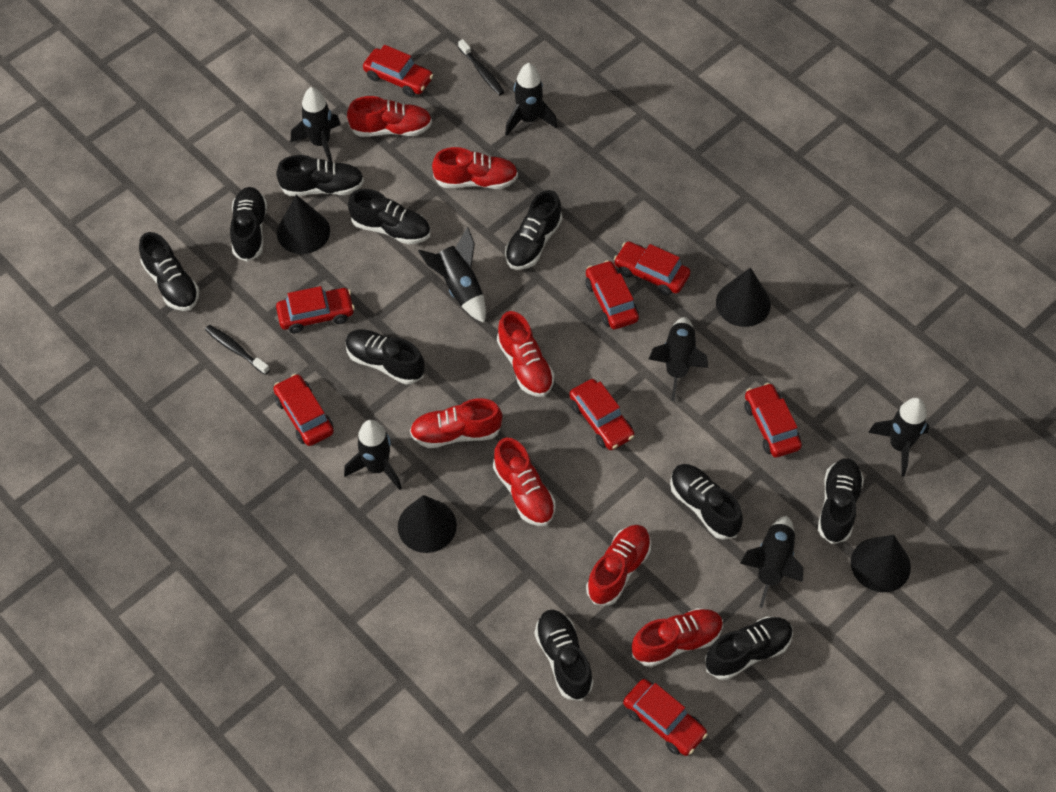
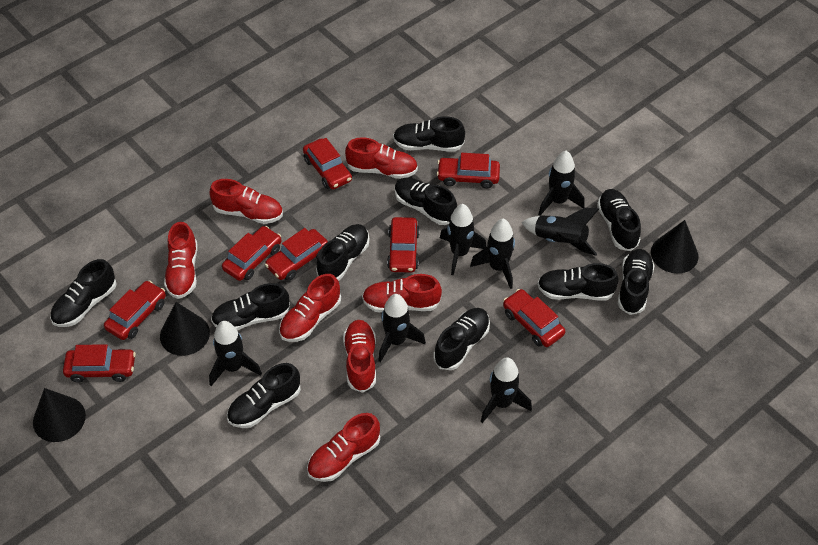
black cone: 4 -> 3
black toothbrush: 2 -> 0

